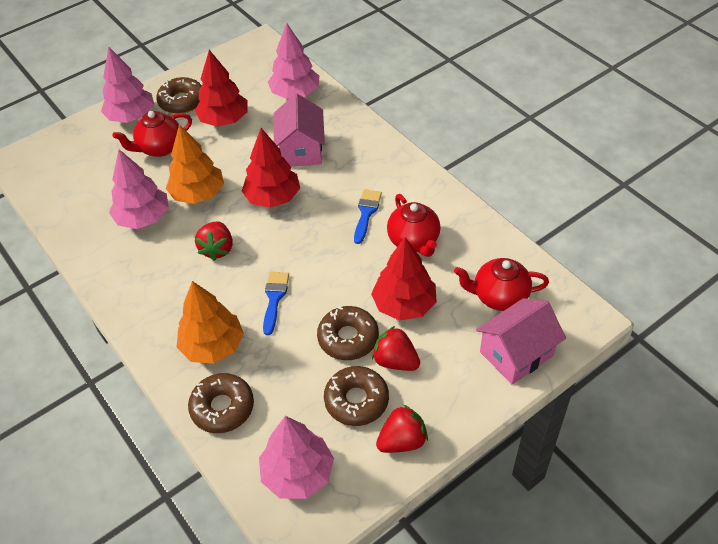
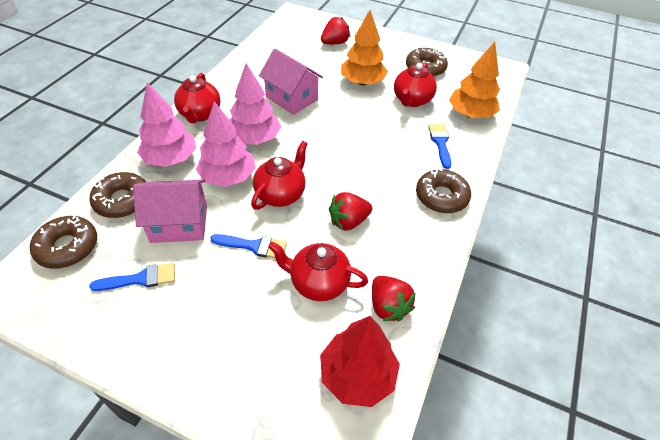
blue brush: 2 -> 3
pink tree: 4 -> 3
red teapot: 3 -> 4
red tree: 3 -> 1

